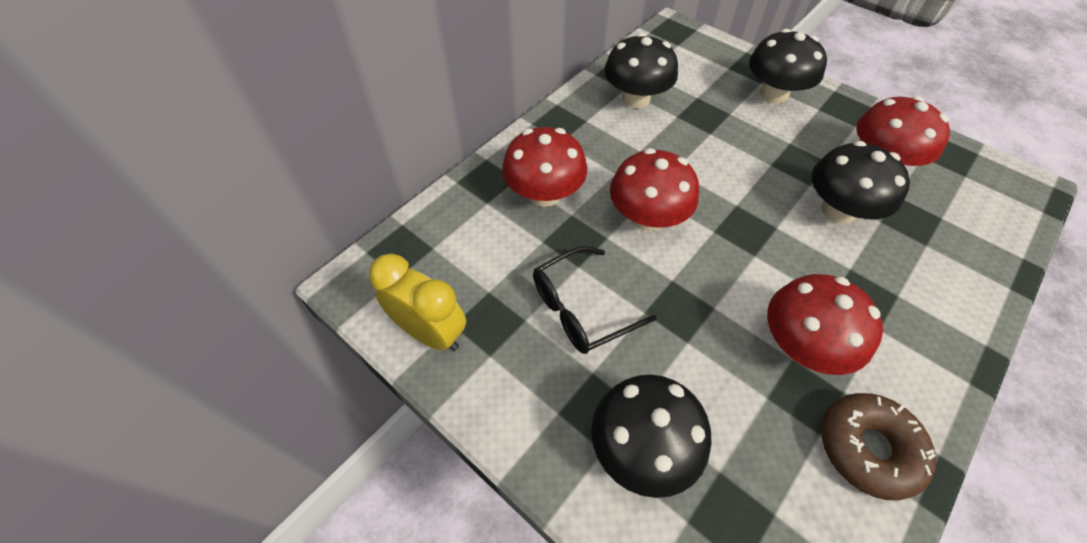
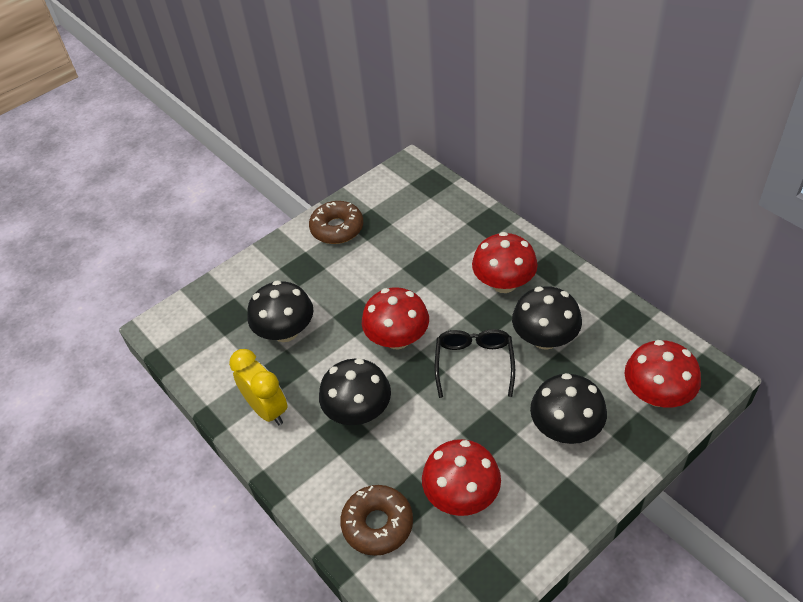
brown donut: 1 -> 2

